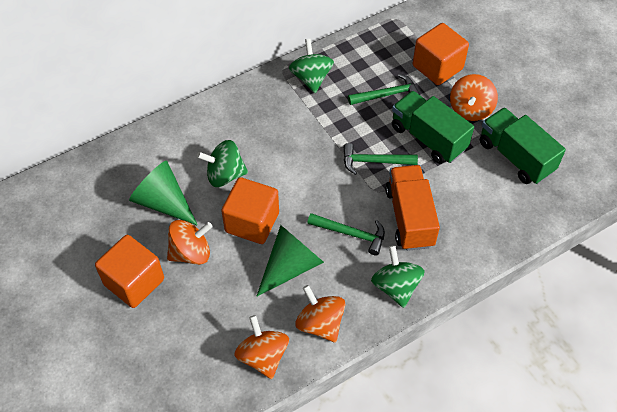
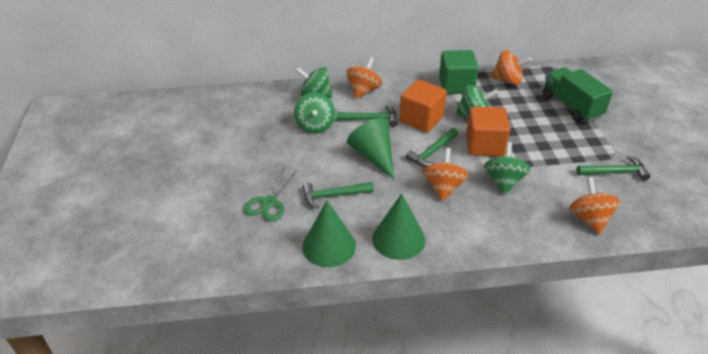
green cone: 2 -> 3
green cube: 0 -> 1
green hammer: 3 -> 4
green scissors: 0 -> 1
green spinning top: 3 -> 4
green truck: 2 -> 1
orange cube: 3 -> 2
orange truck: 1 -> 0

